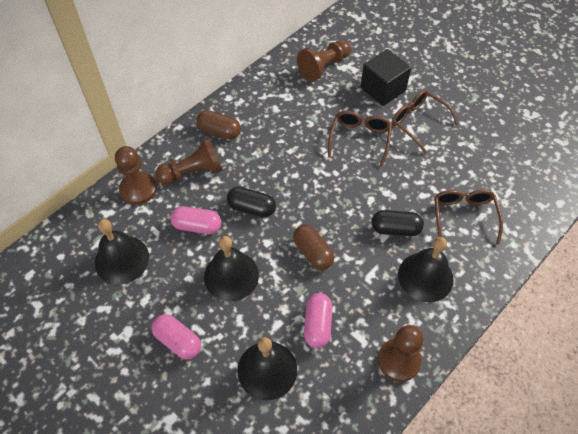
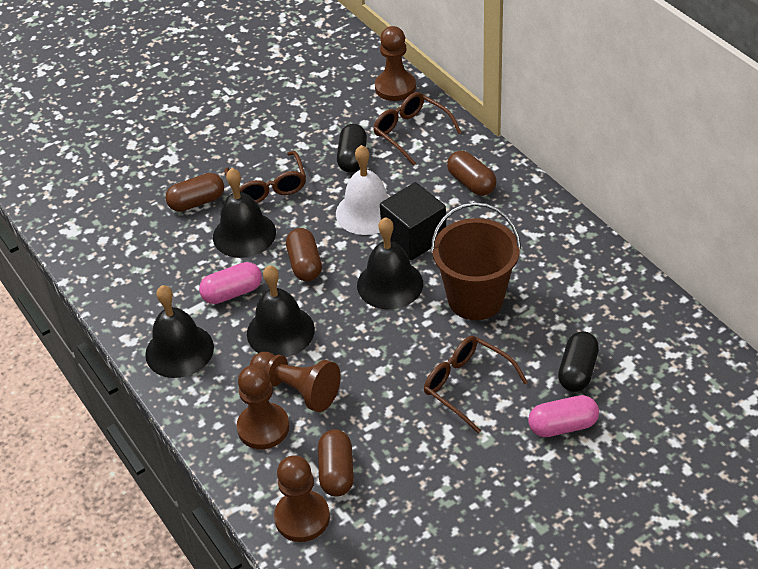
brown bucket: 0 -> 1
brown capsule: 2 -> 4
pink capsule: 3 -> 2
white bell: 0 -> 1

